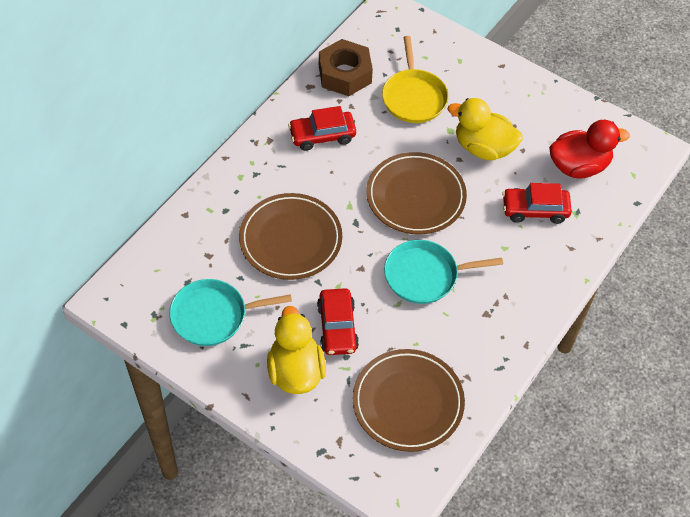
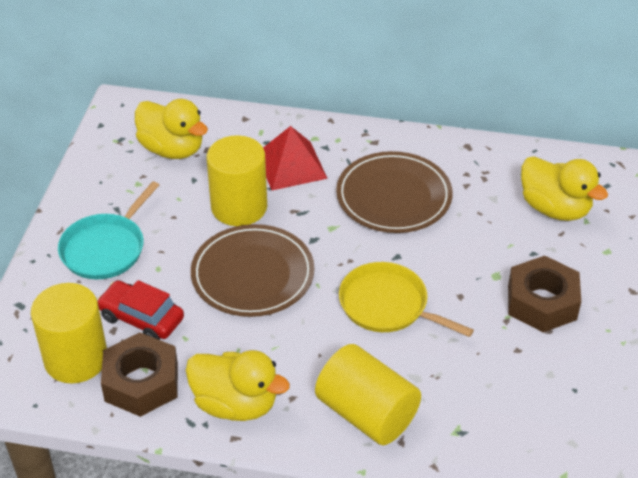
brown nut: 1 -> 2
brown plate: 3 -> 2
red car: 3 -> 1
red duck: 1 -> 0
red pyramid: 0 -> 1
turquoise pan: 2 -> 1
yellow cylinder: 0 -> 3
yellow duck: 2 -> 3

